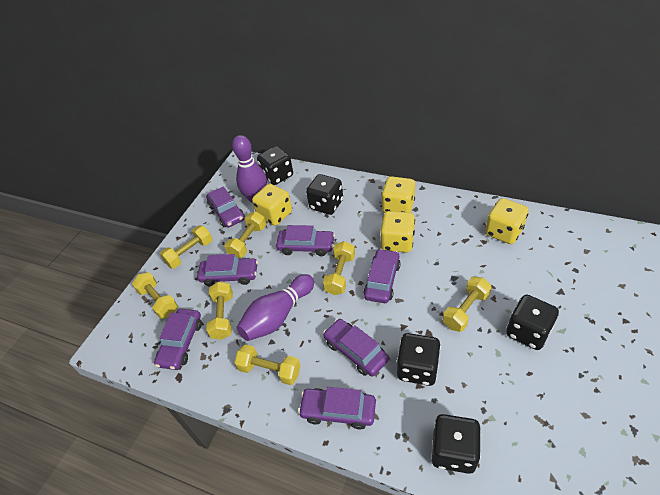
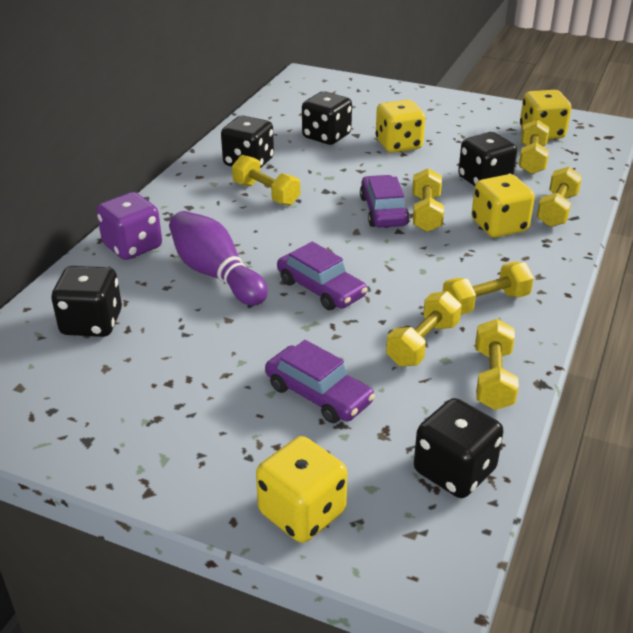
purple bowling pin: 2 -> 1
purple car: 7 -> 3
purple dice: 0 -> 1

